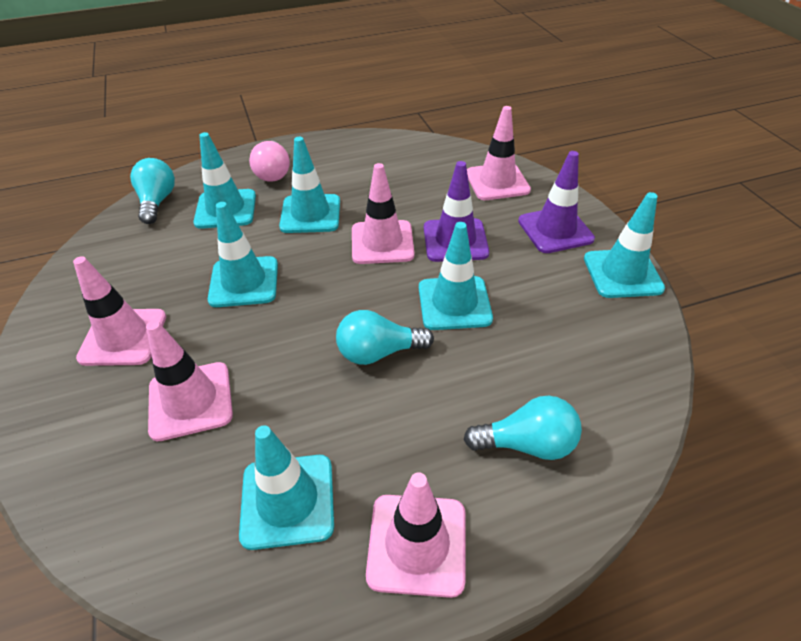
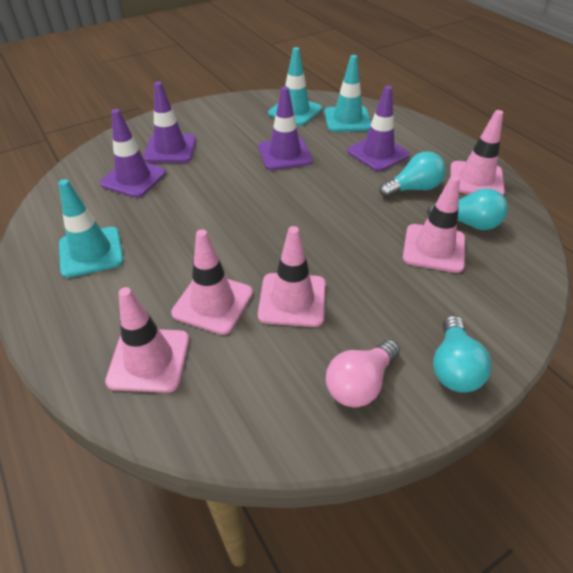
purple traffic cone: 2 -> 4
turquoise traffic cone: 6 -> 3

